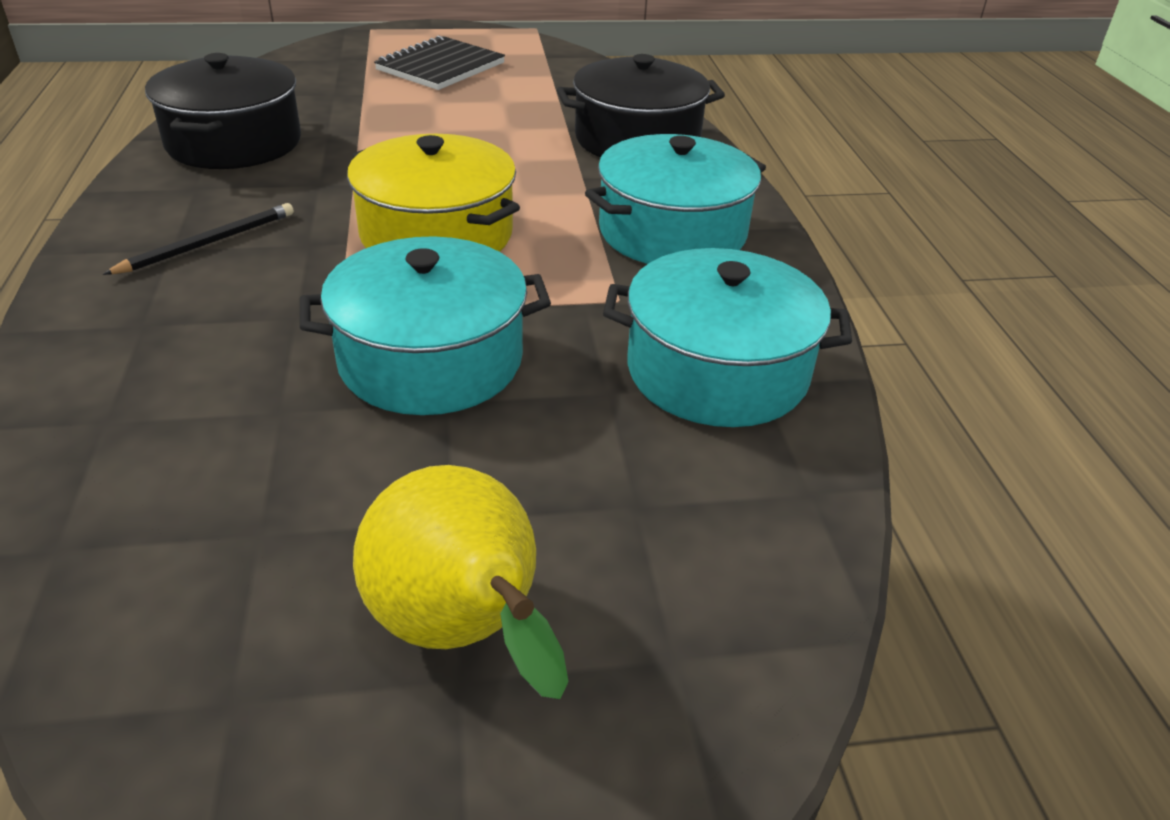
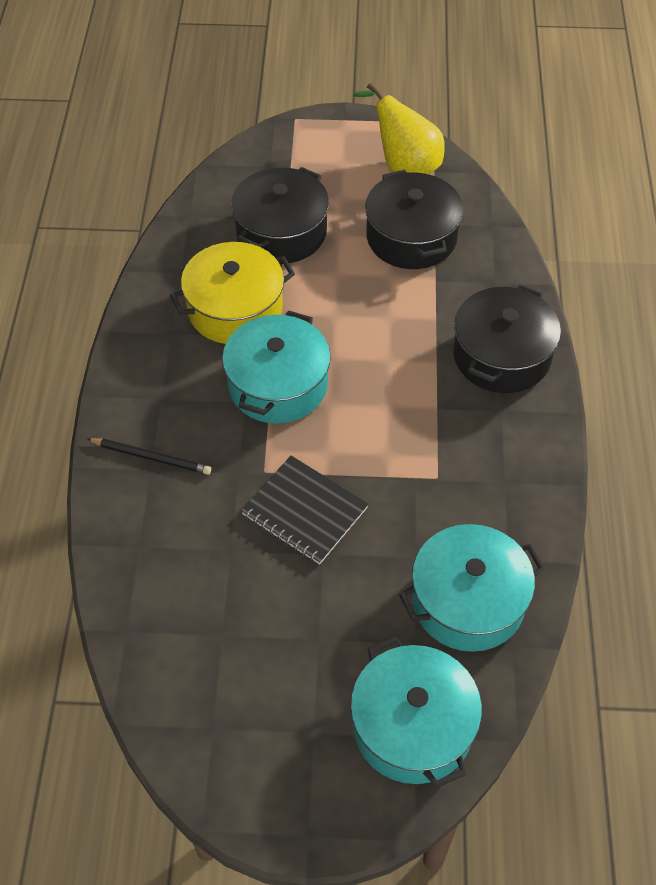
black pot: 2 -> 3

